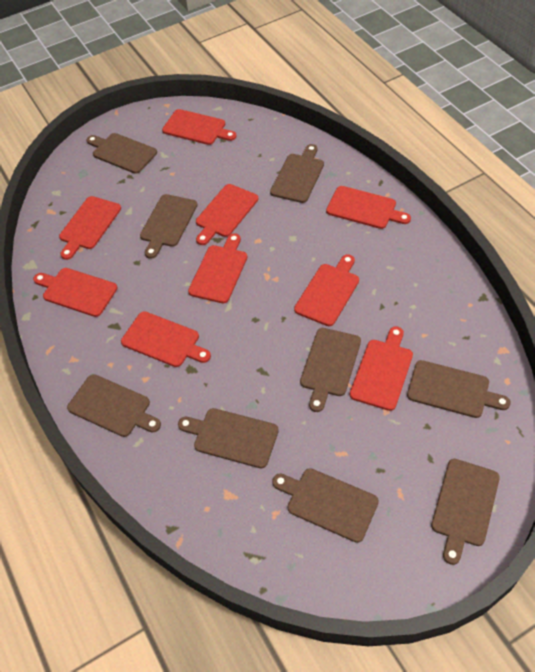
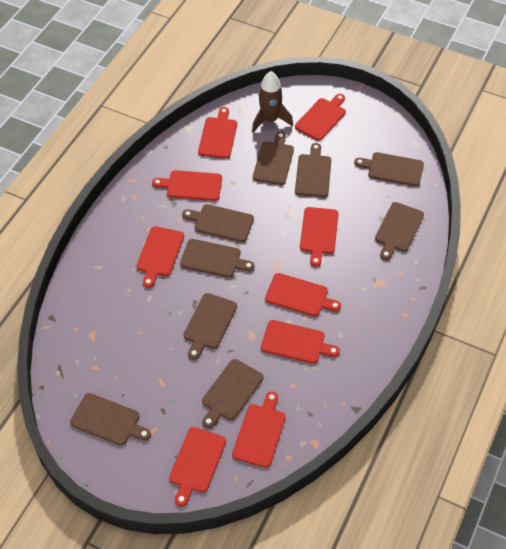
brown rocket: 0 -> 1

